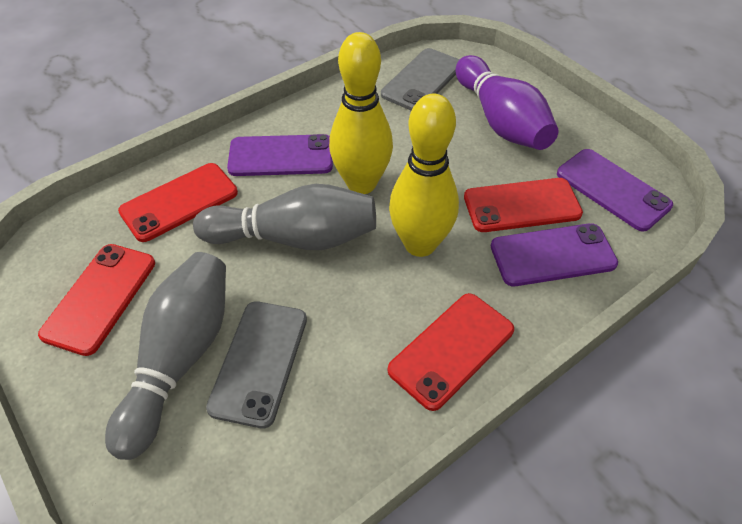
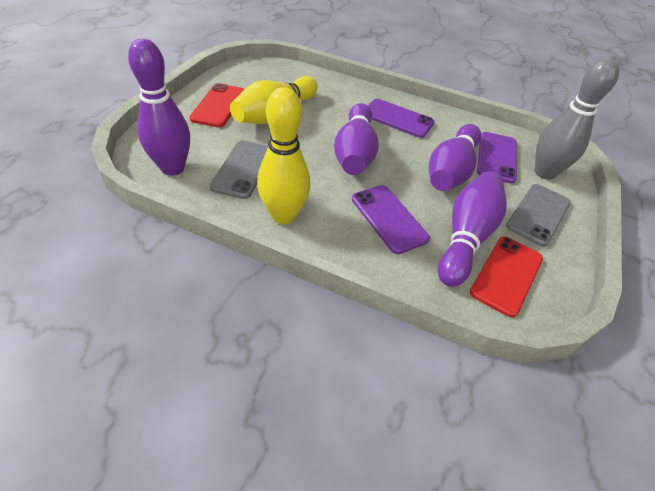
grey bowling pin: 2 -> 1
purple bowling pin: 1 -> 4
red phone: 4 -> 2

